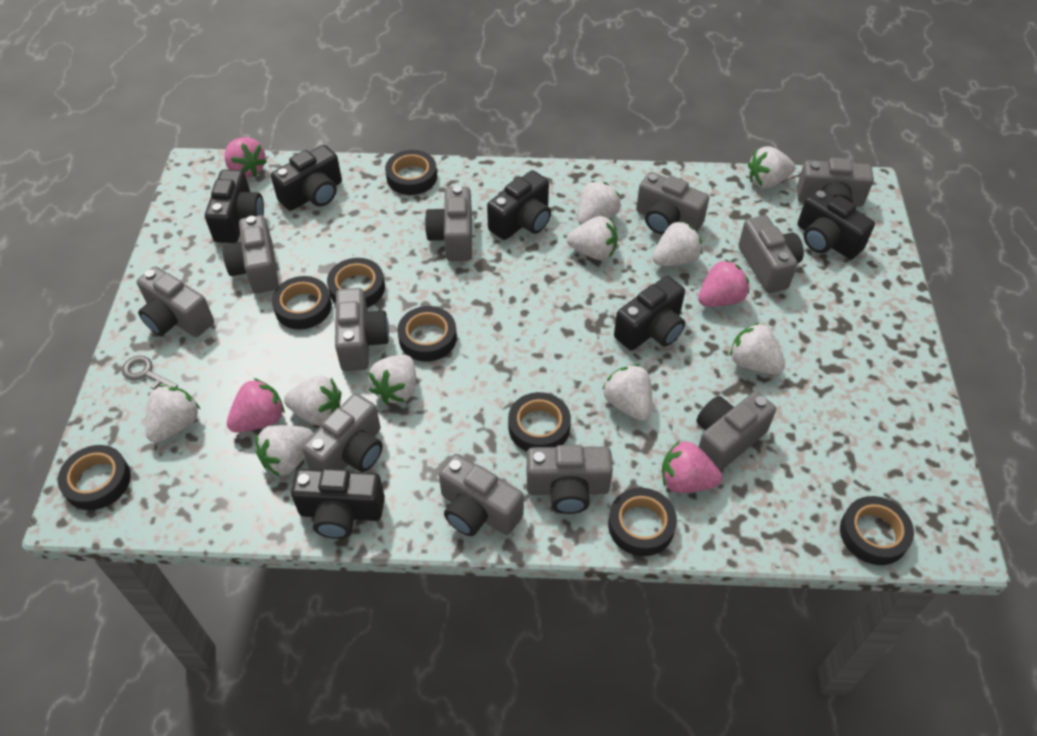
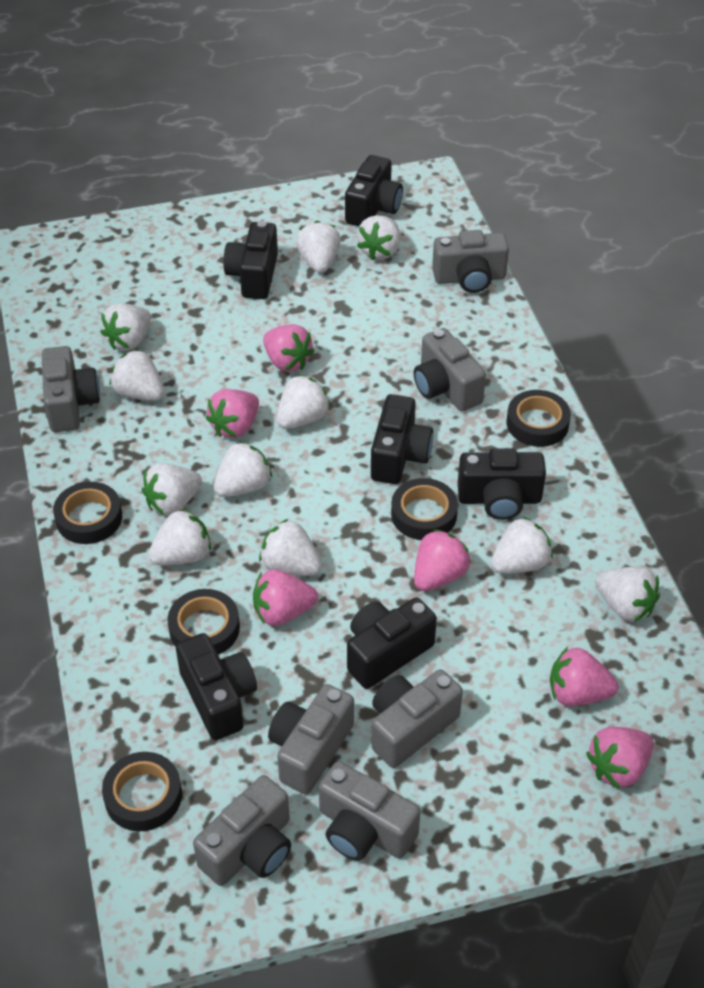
black tape: 8 -> 5
grey camera: 11 -> 7
grey key: 1 -> 0
pink strawberry: 4 -> 6
white strawberry: 10 -> 11

